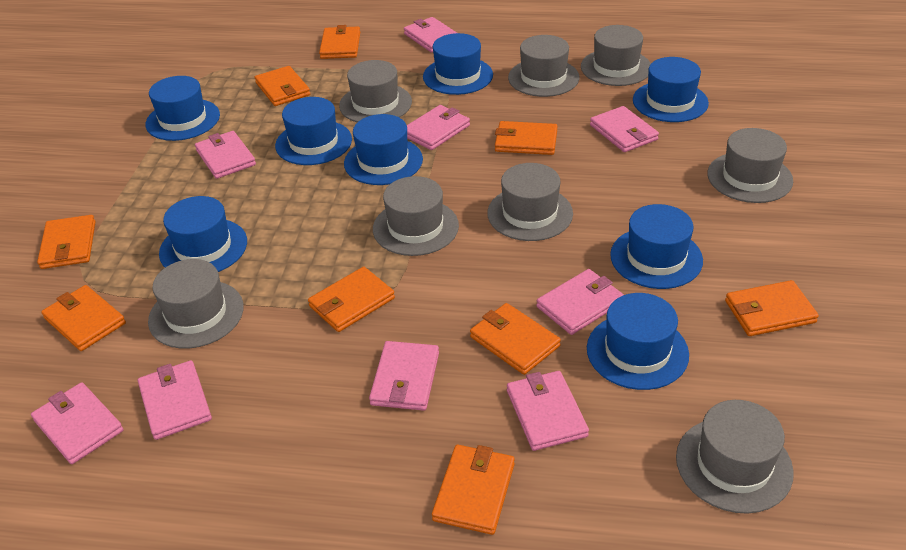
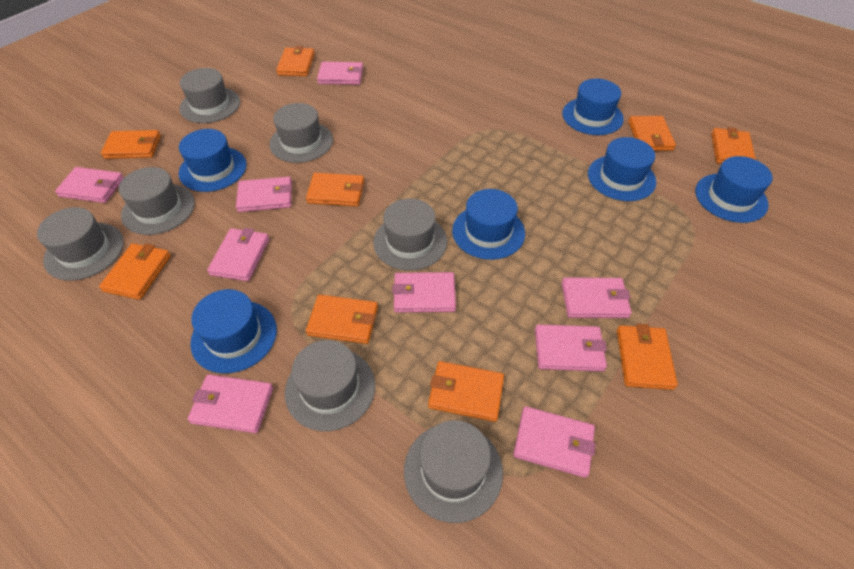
blue hat: 8 -> 6
grey hat: 8 -> 7

